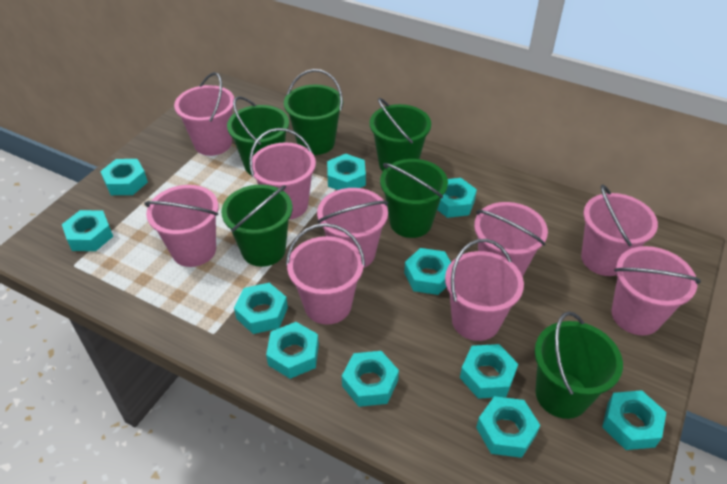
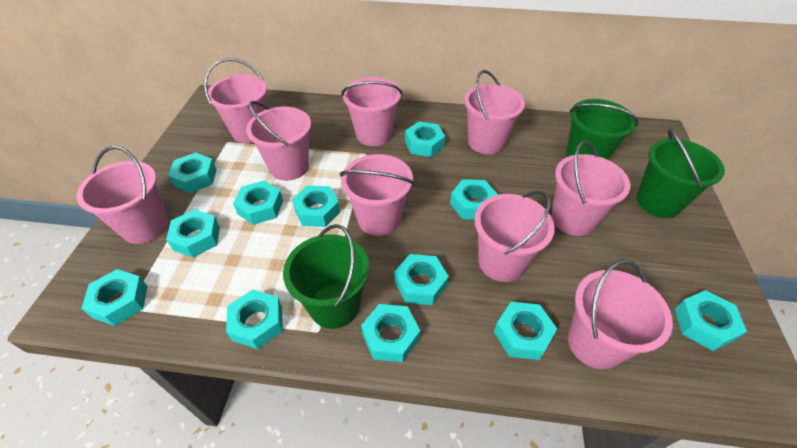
green bucket: 6 -> 3
turquoise nut: 11 -> 12

